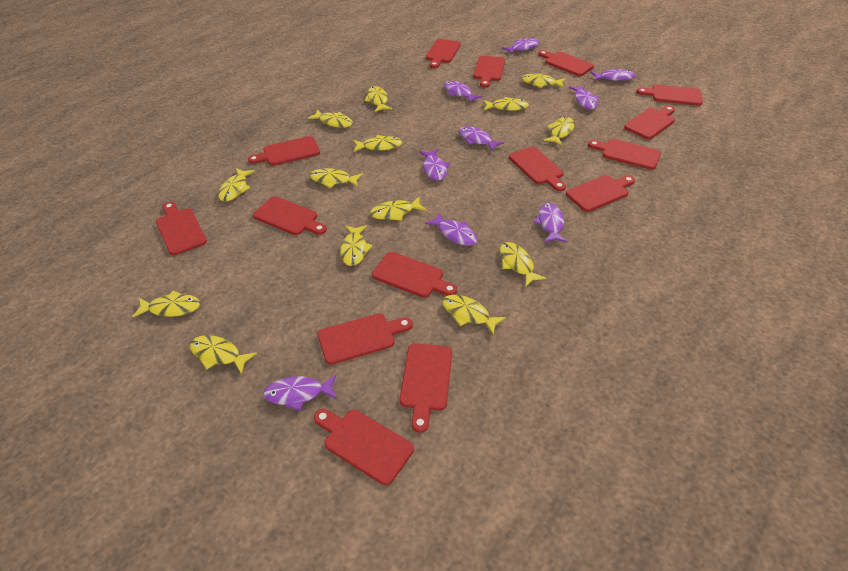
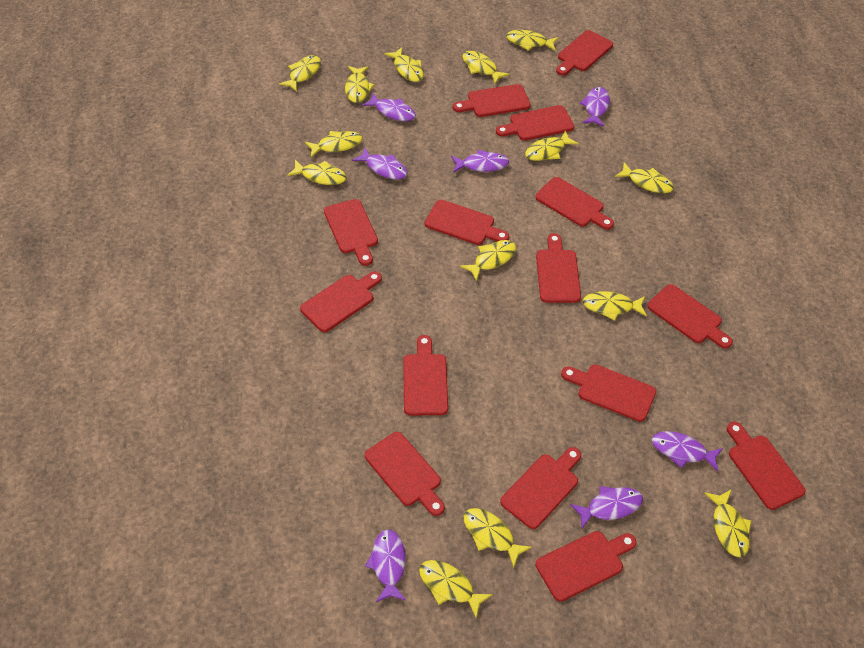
purple fish: 9 -> 7

